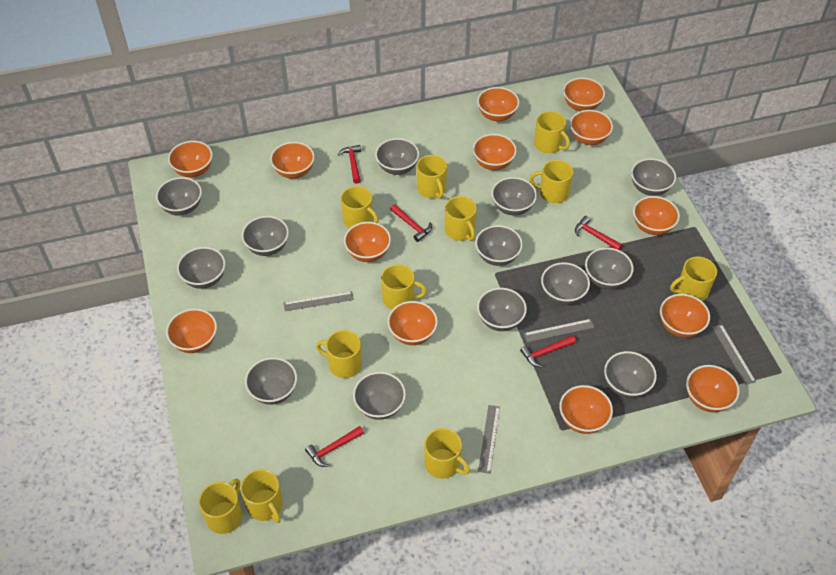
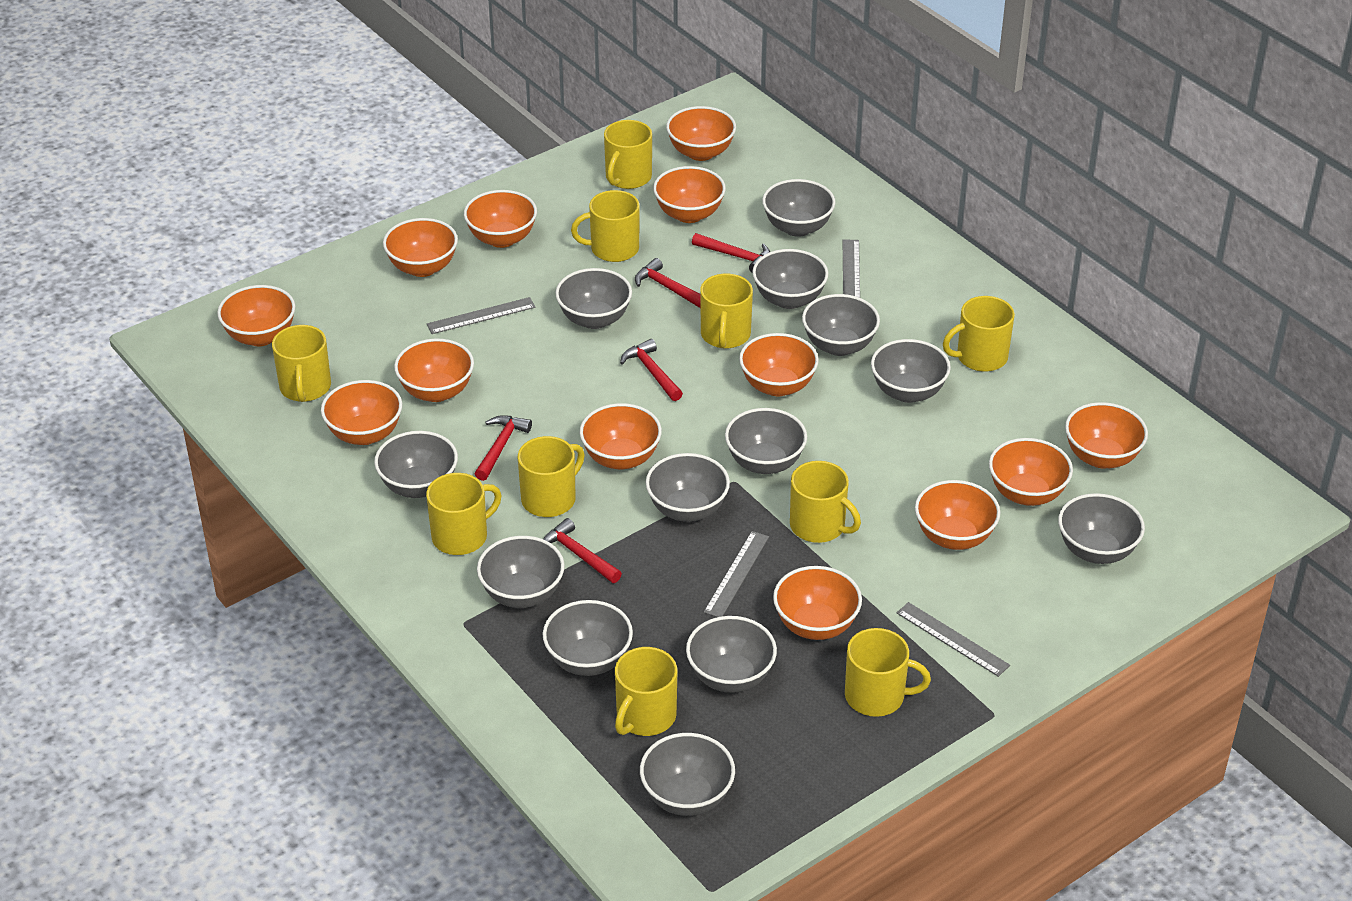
yellow mug: 11 -> 10

